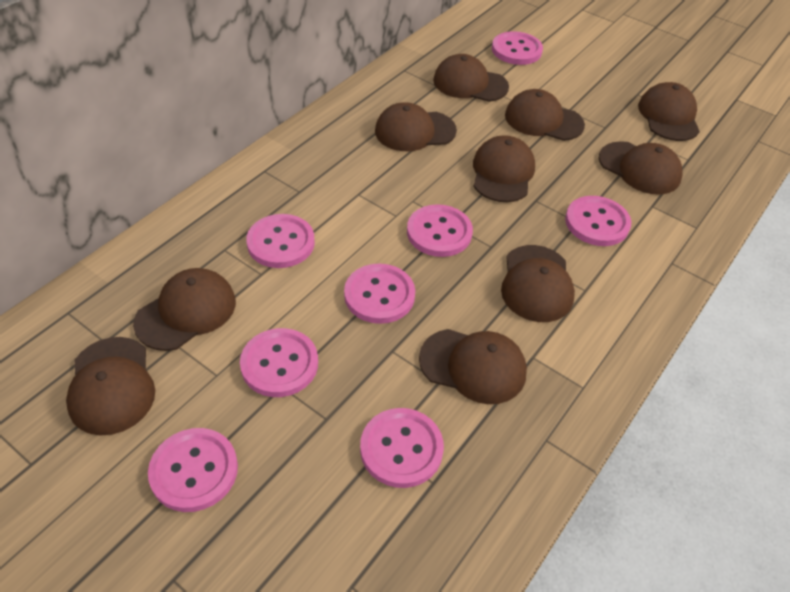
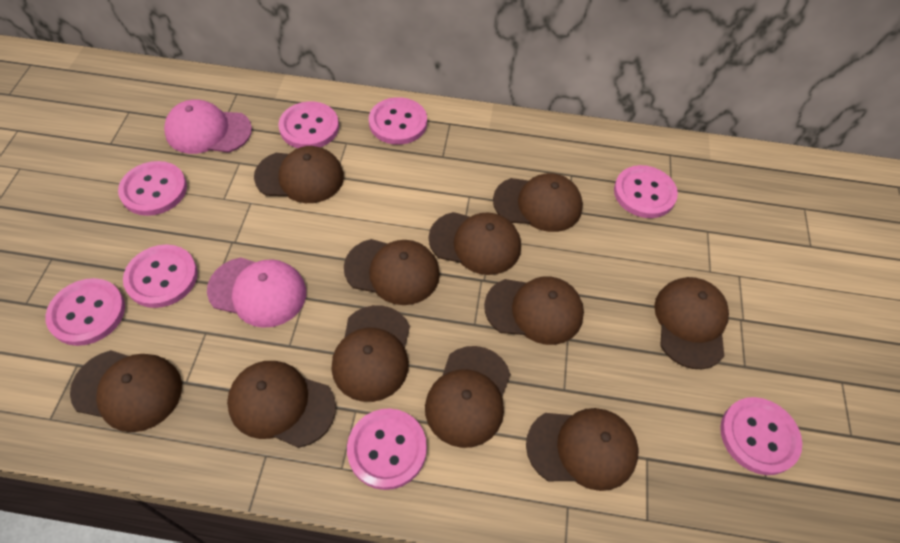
brown cap: 10 -> 11
pink cap: 0 -> 2

